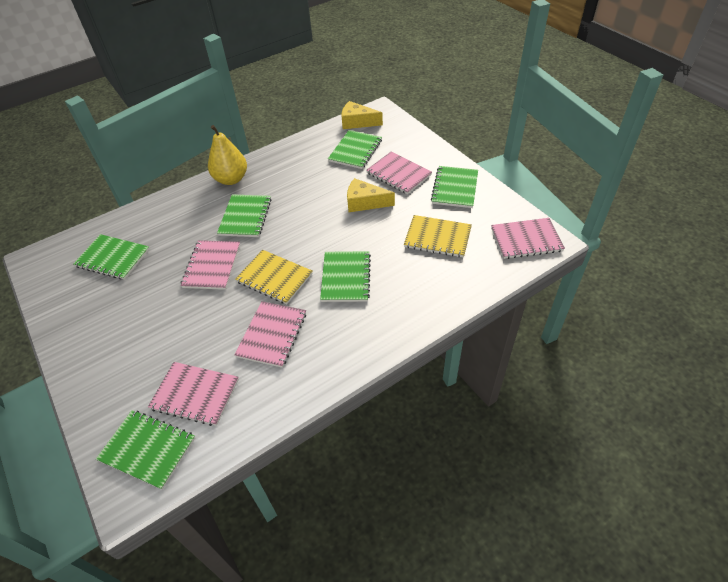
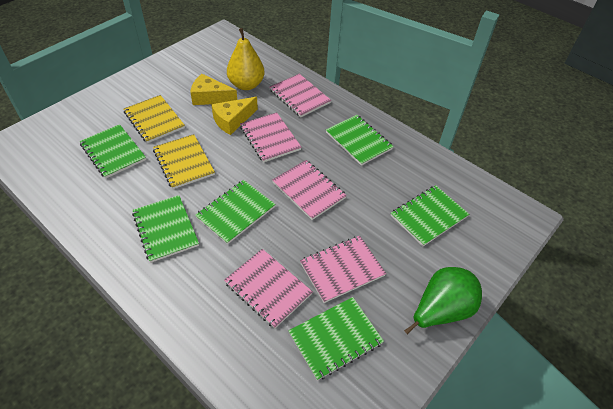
green pear: 0 -> 1

